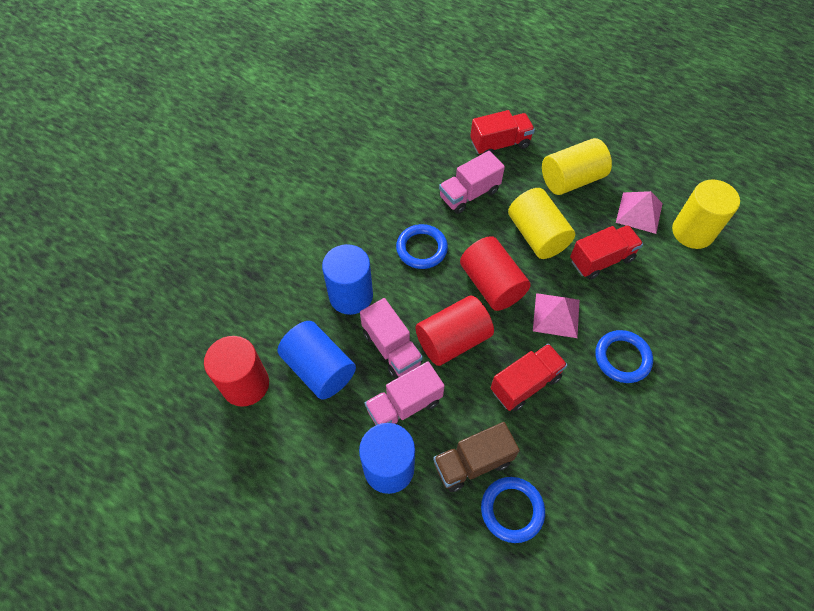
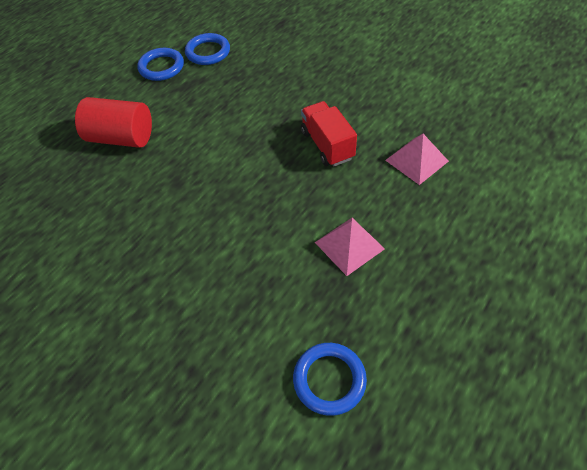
blue cylinder: 3 -> 0
brown truck: 1 -> 0
pink truck: 3 -> 0
red cylinder: 3 -> 1
red truck: 3 -> 1
yellow cylinder: 3 -> 0

